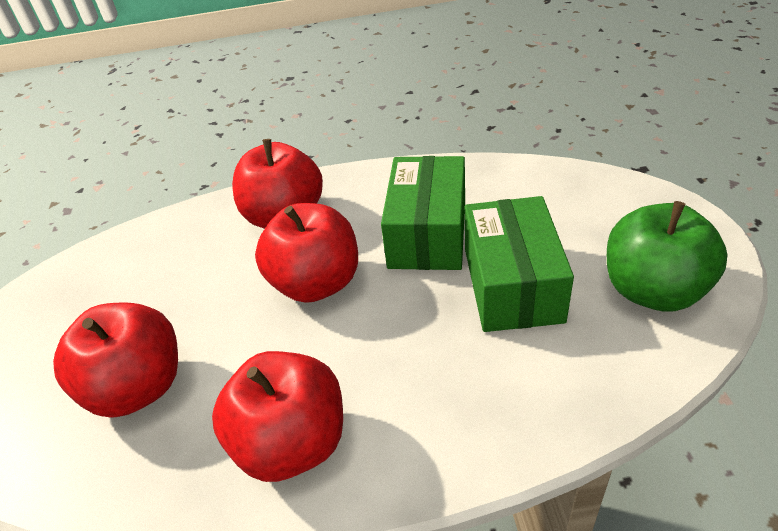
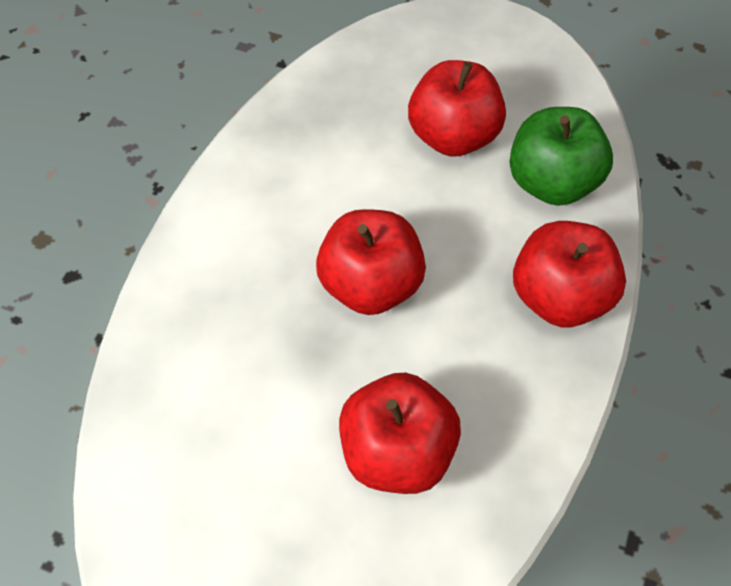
green box: 2 -> 0

